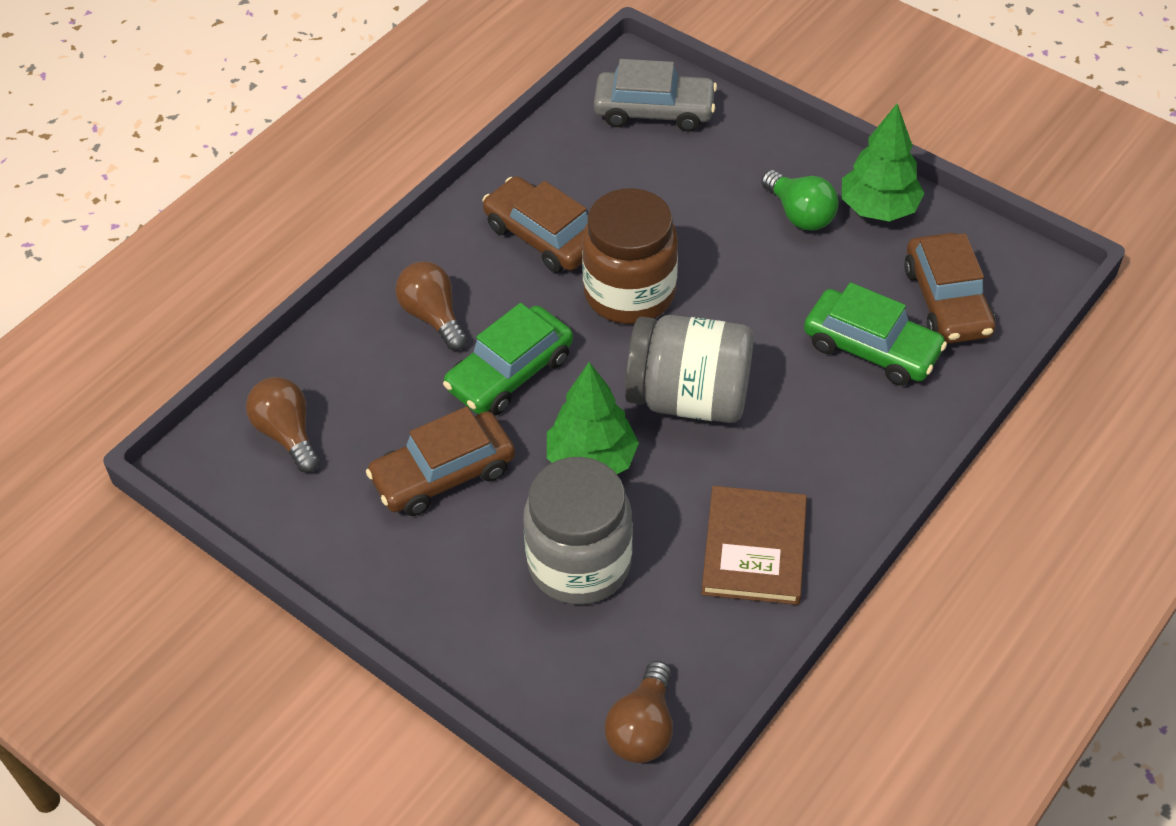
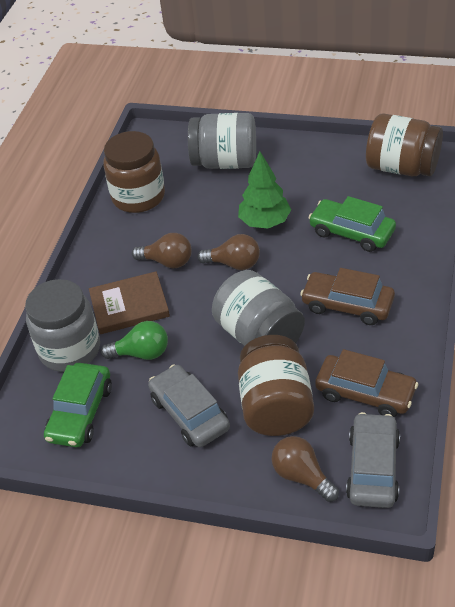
brown car: 3 -> 2
brown jar: 1 -> 3
green tree: 2 -> 1
grey car: 1 -> 2
grey jar: 2 -> 3

